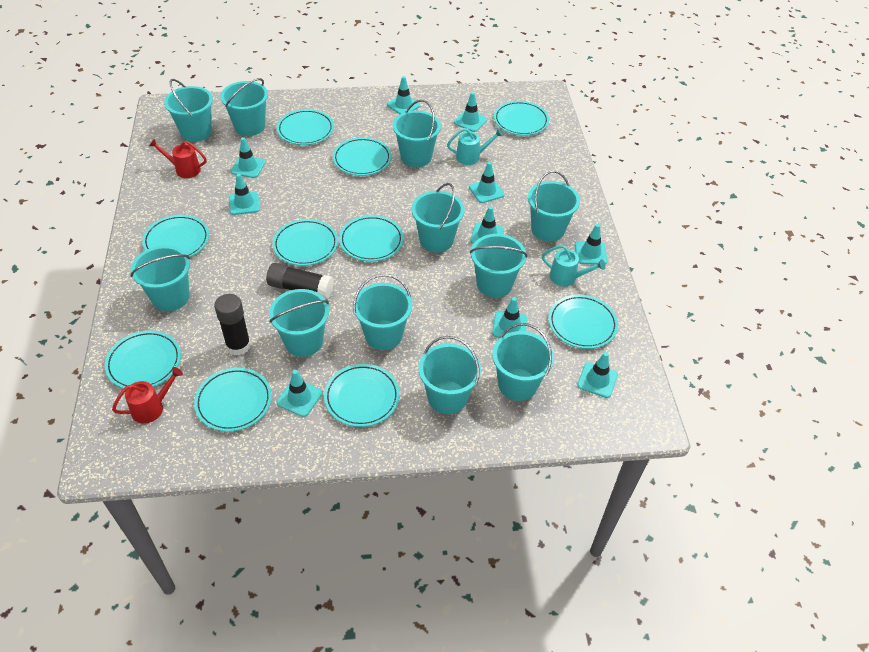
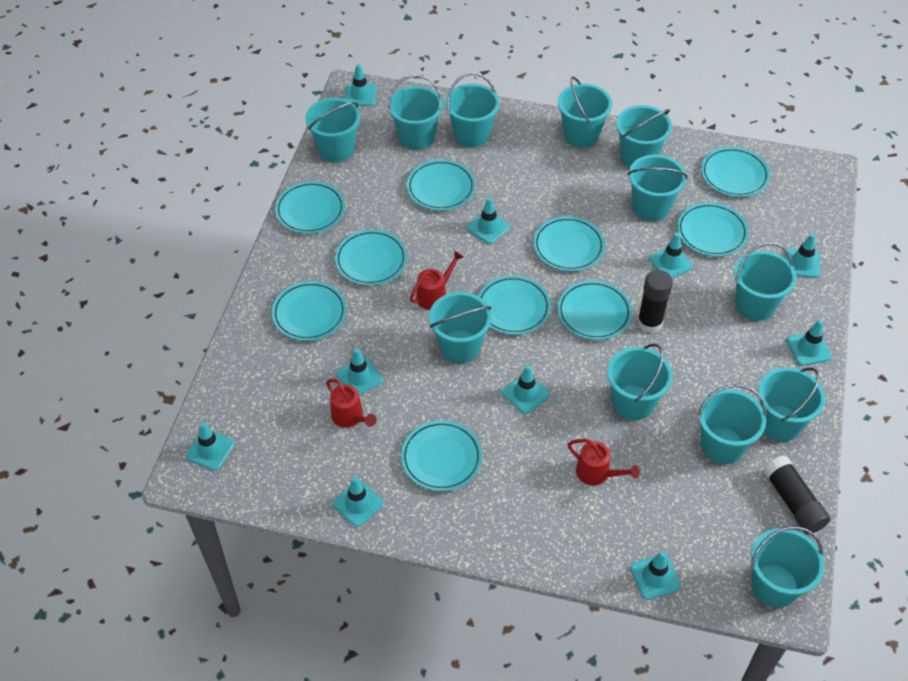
red watering can: 2 -> 3
turquoise bucket: 11 -> 12
turquoise watering can: 2 -> 0

